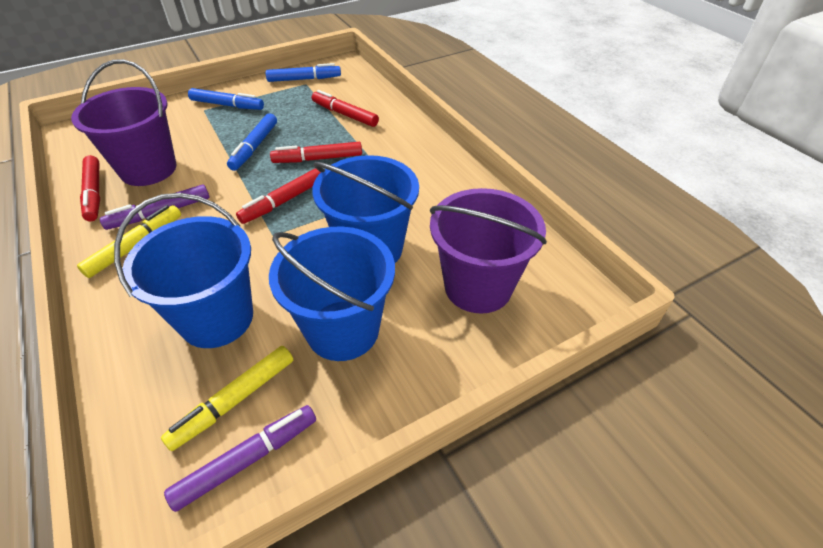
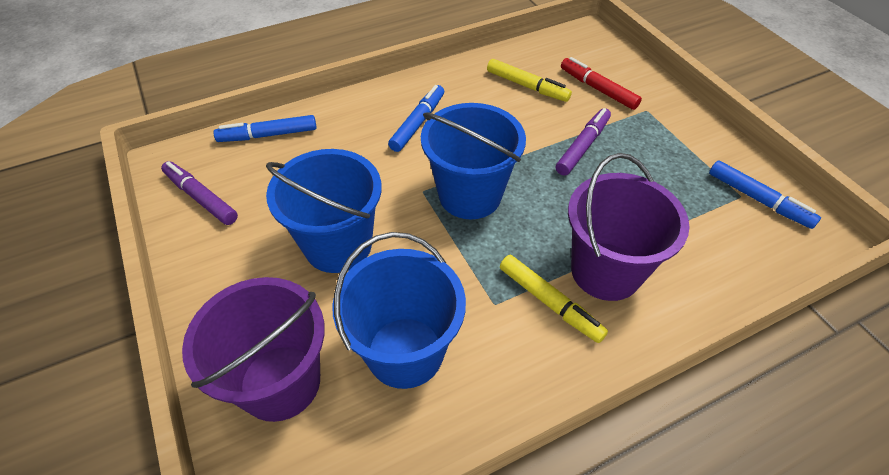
red marker: 4 -> 1

